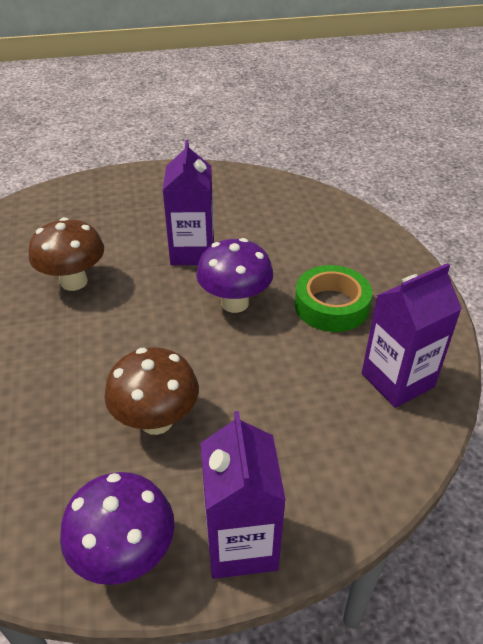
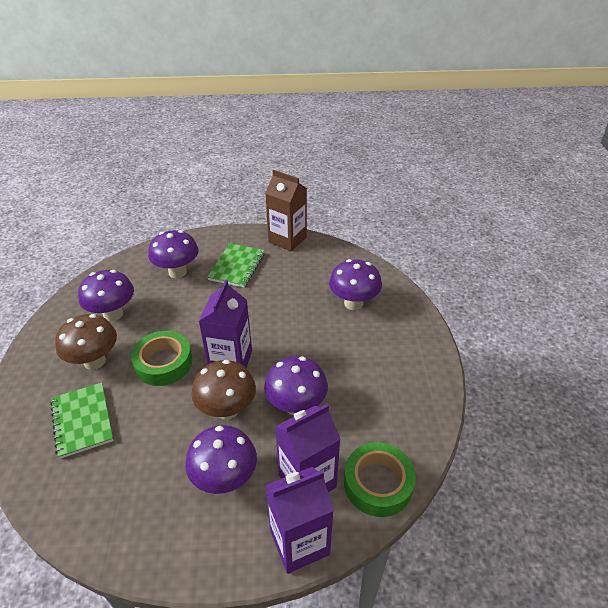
brown carton: 0 -> 1
green notebook: 0 -> 2
green tape: 1 -> 2
purple mushroom: 2 -> 5

